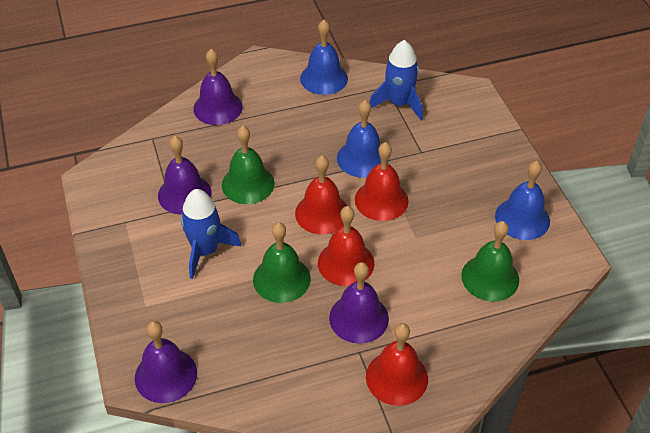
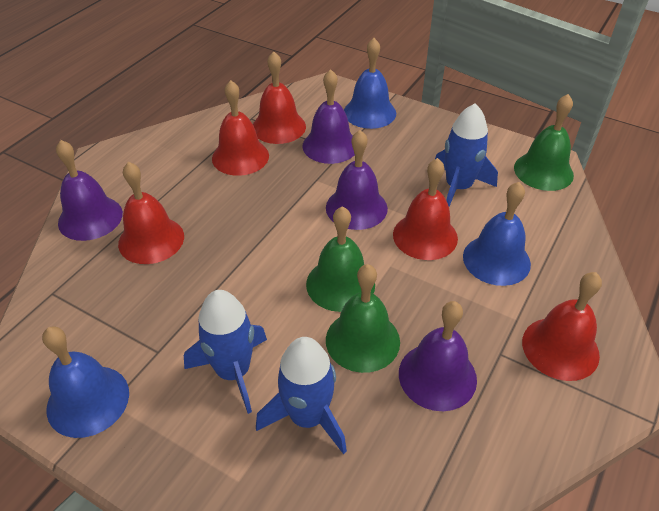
blue rocket: 2 -> 3
red bell: 4 -> 5

